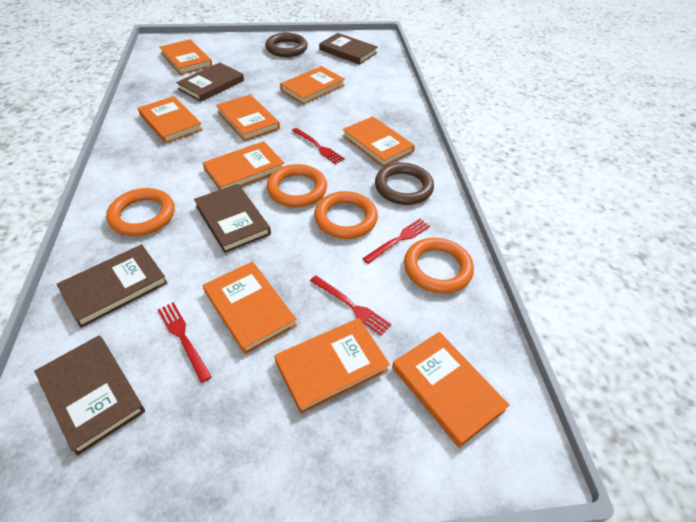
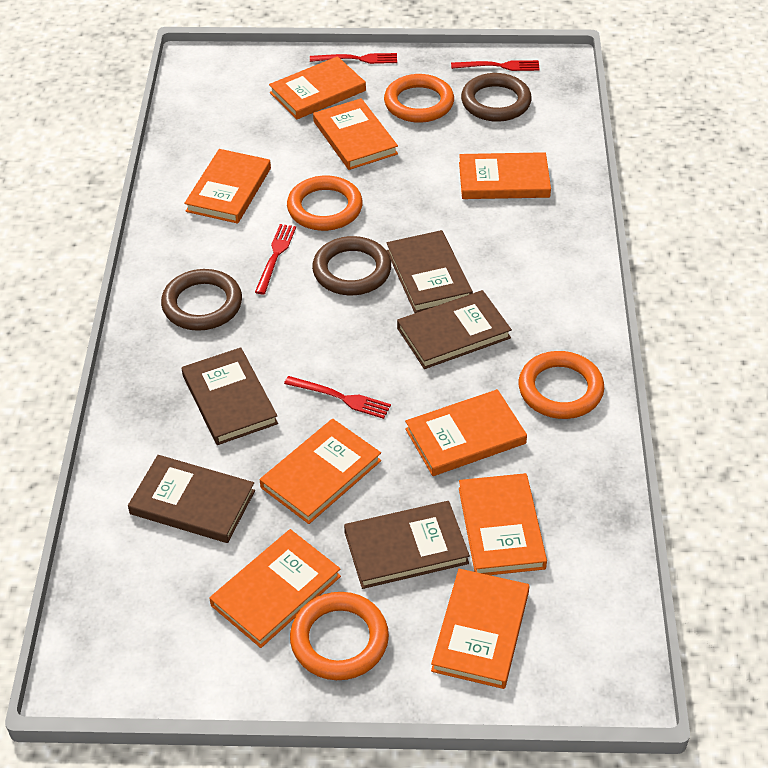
brown ring: 2 -> 3

